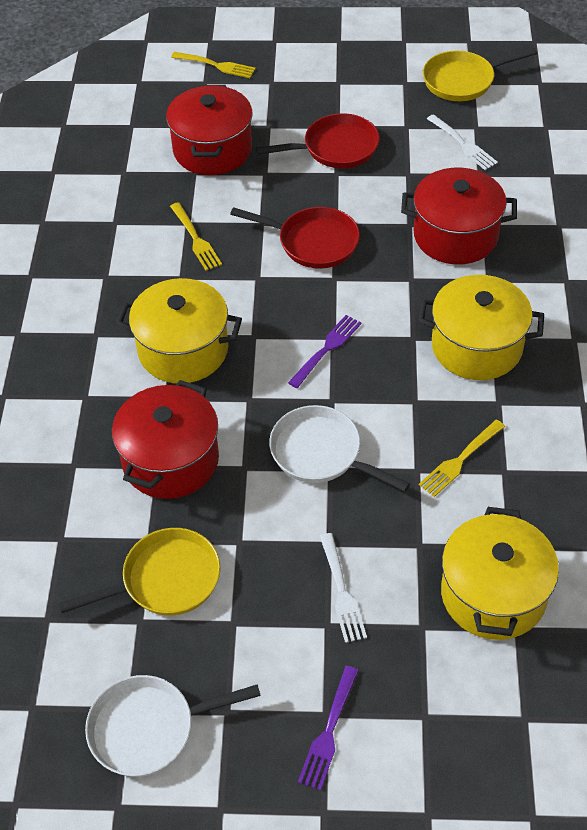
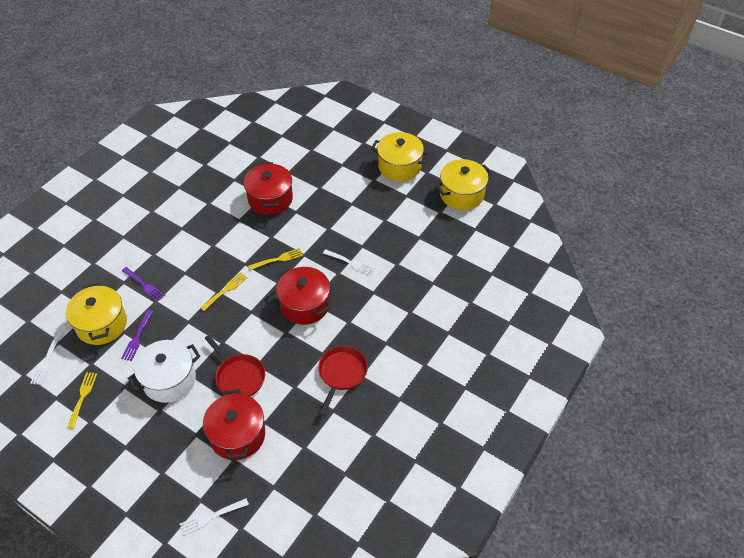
white fork: 2 -> 3
white pan: 2 -> 0
white pot: 0 -> 1
yellow pan: 2 -> 0

